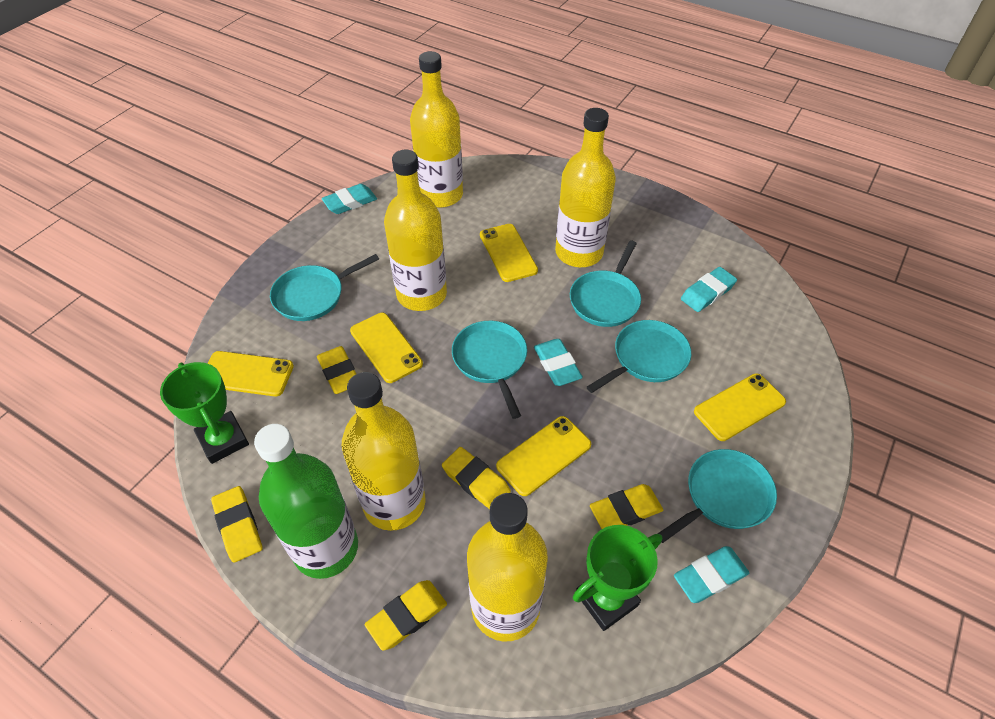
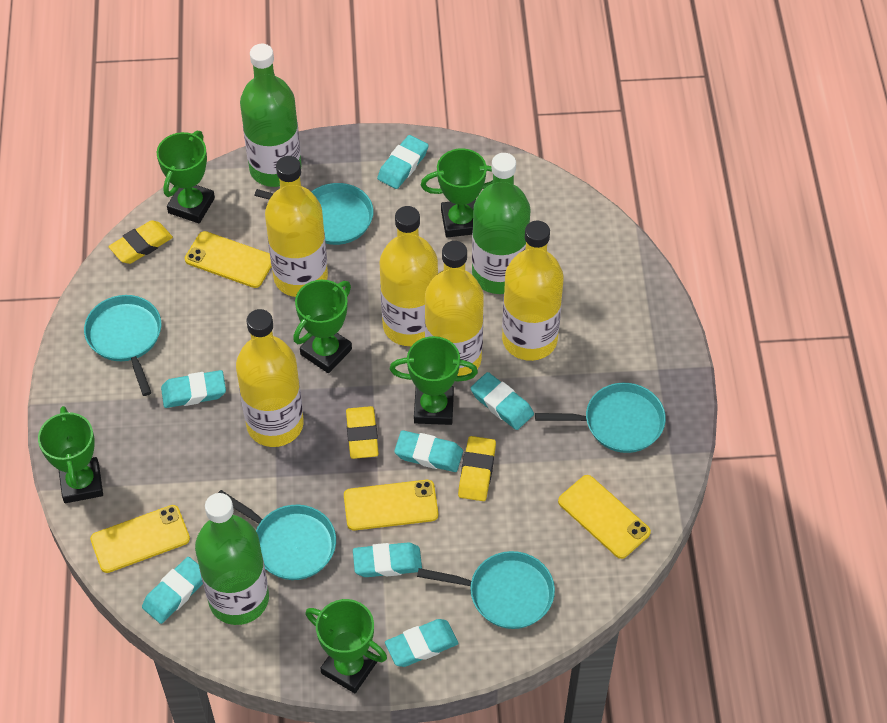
green bottle: 1 -> 3
green trophy: 2 -> 6
turquoise eraser: 4 -> 7
yellow eraser: 5 -> 3
yellow phone: 5 -> 4

